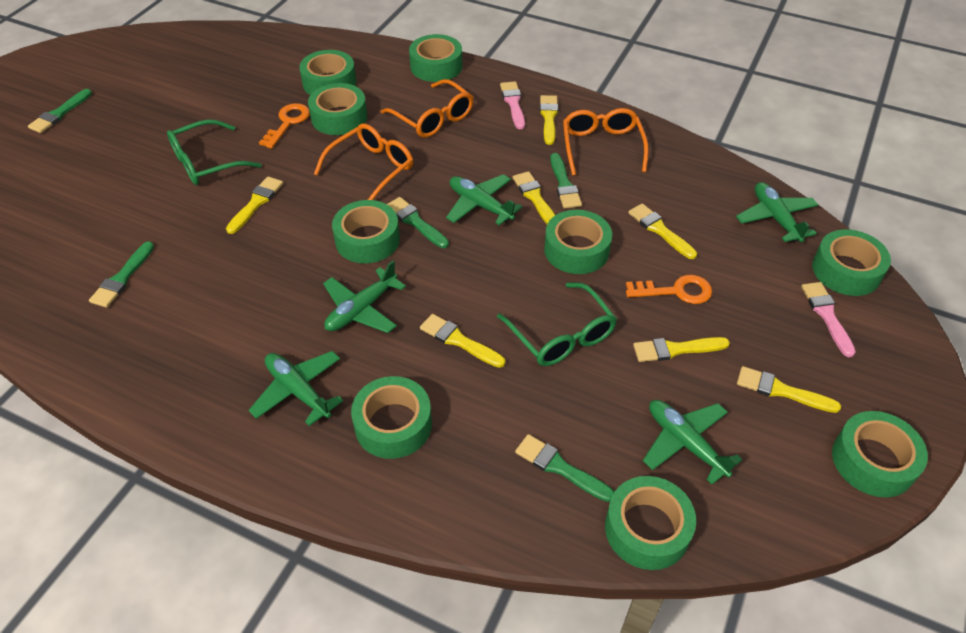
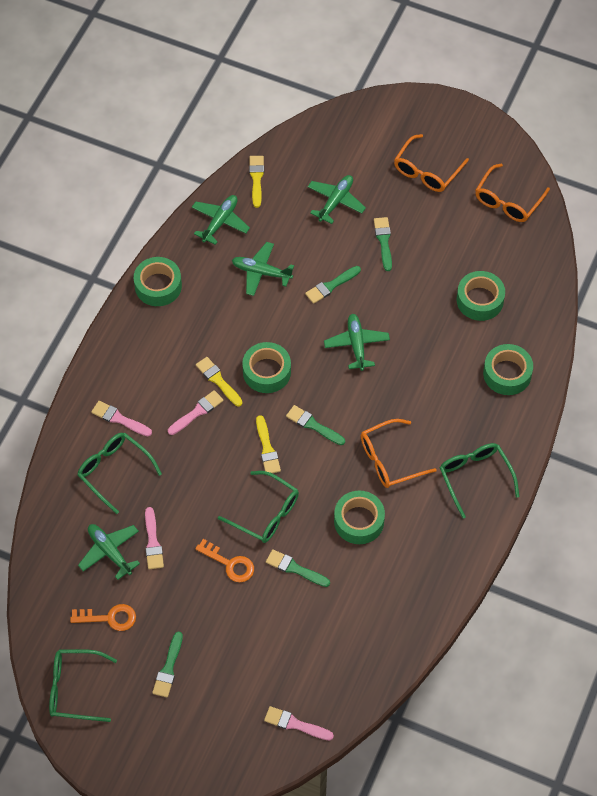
green glasses: 2 -> 4
green tape: 9 -> 5
pink brush: 2 -> 4
yellow brush: 7 -> 3

